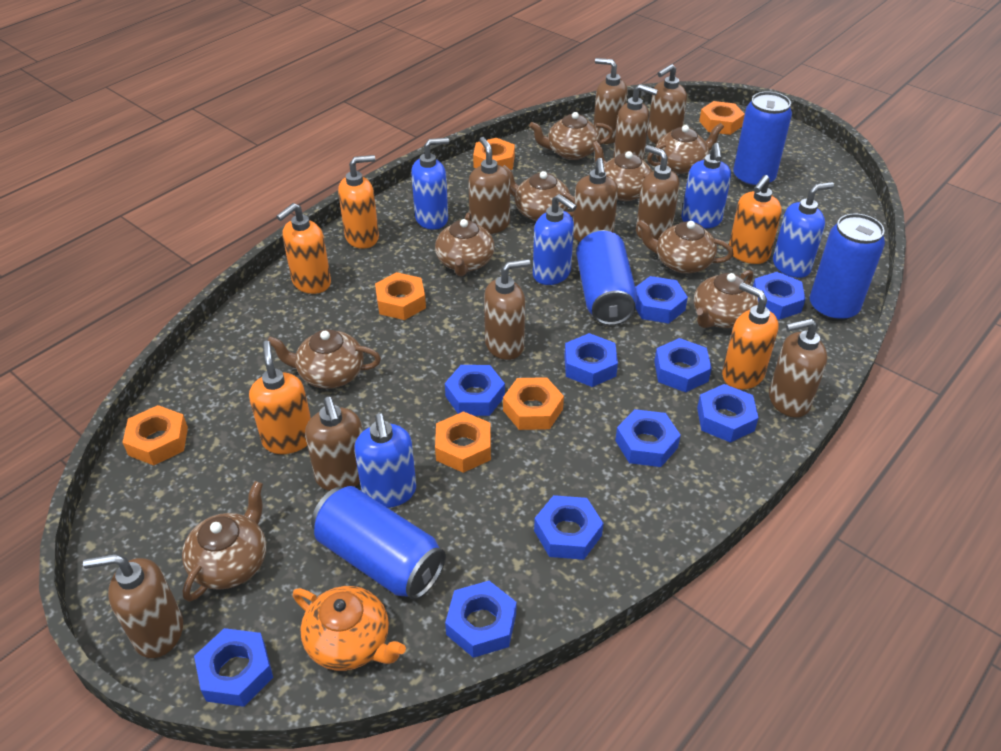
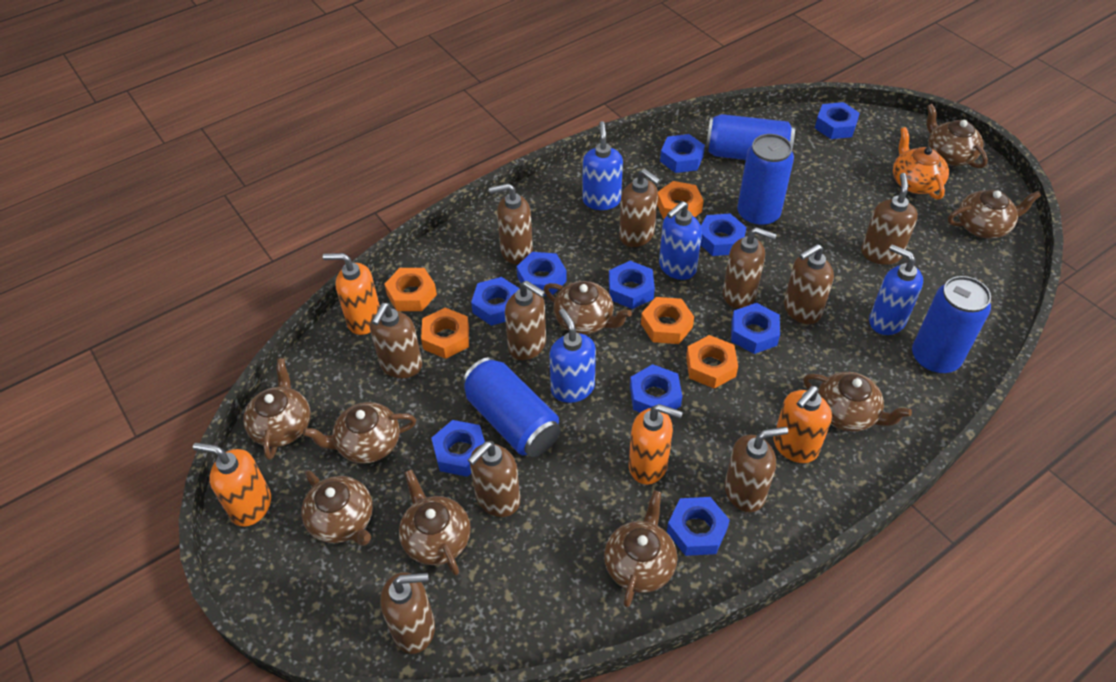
blue soap dispenser: 5 -> 4
orange nut: 6 -> 5
orange soap dispenser: 5 -> 4

